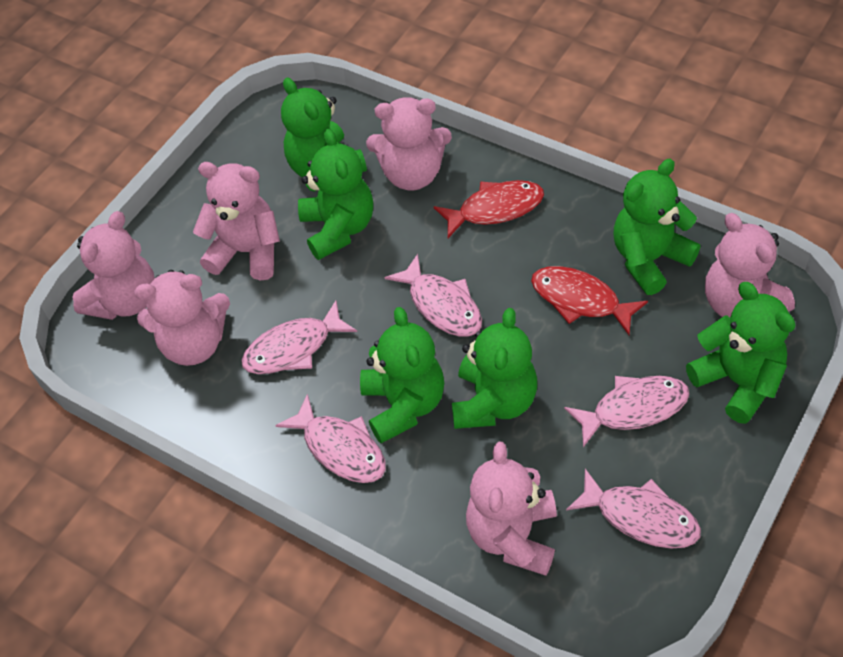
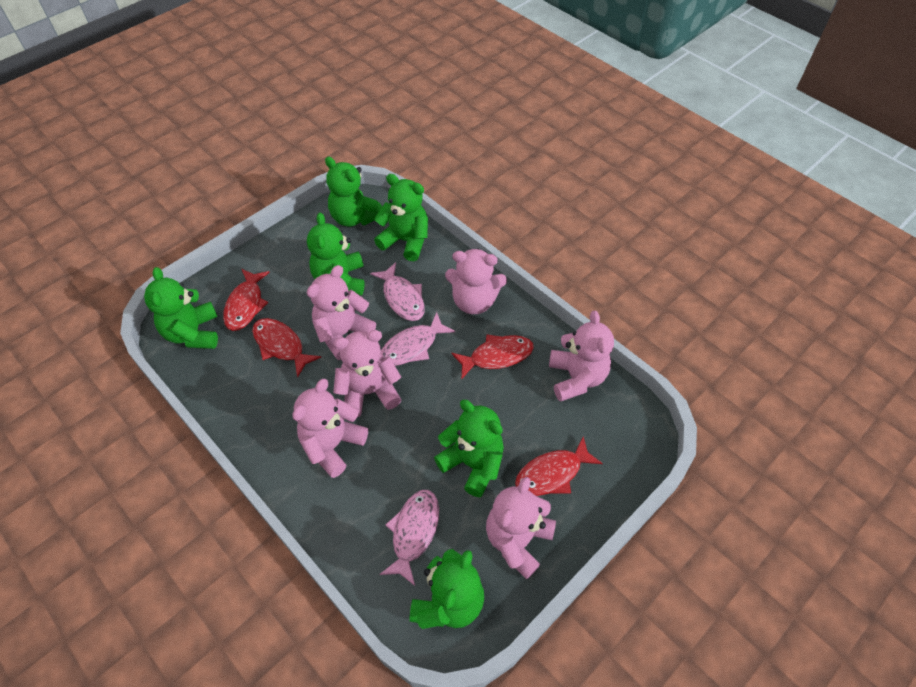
pink fish: 5 -> 3
red fish: 2 -> 4

